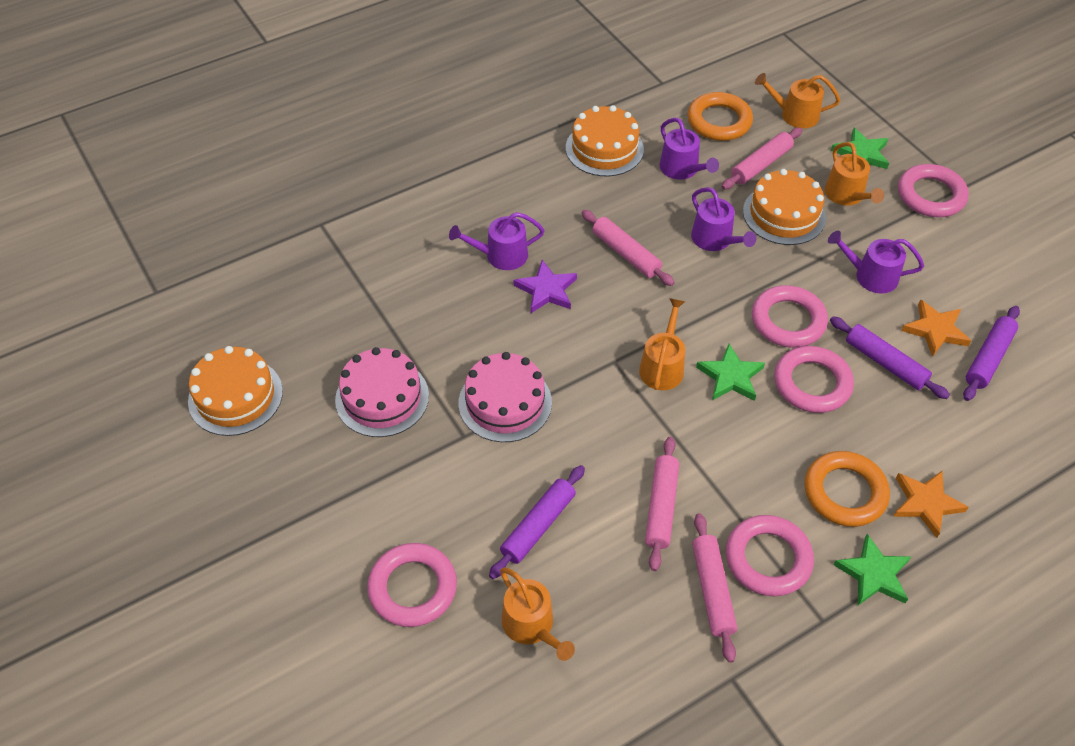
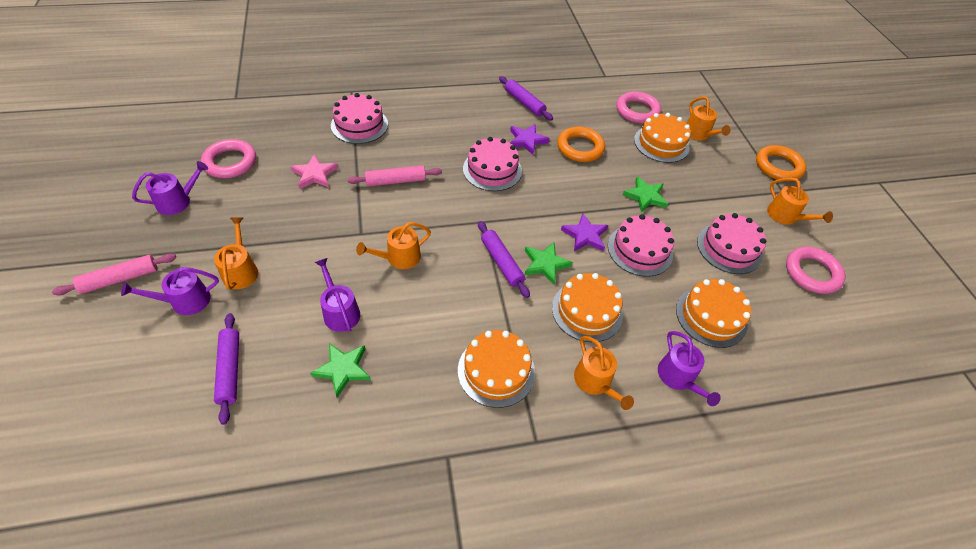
orange cake: 3 -> 4
orange star: 2 -> 0
orange watering can: 4 -> 5
pink cake: 2 -> 4
pink ring: 5 -> 3
pink rolling pin: 4 -> 2
pink star: 0 -> 1
purple star: 1 -> 2

